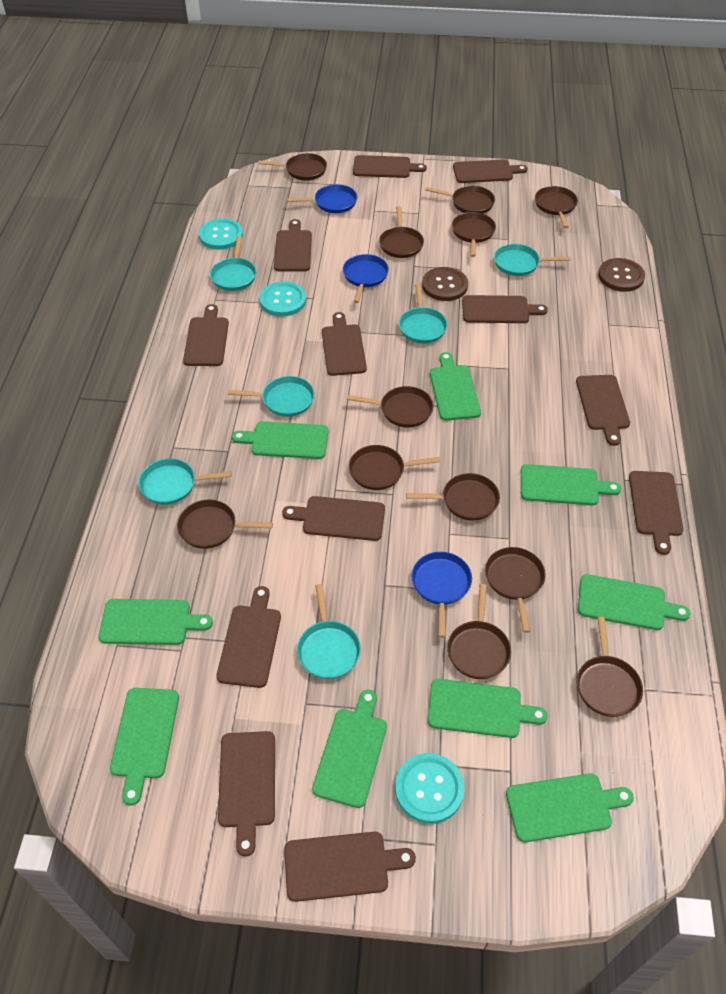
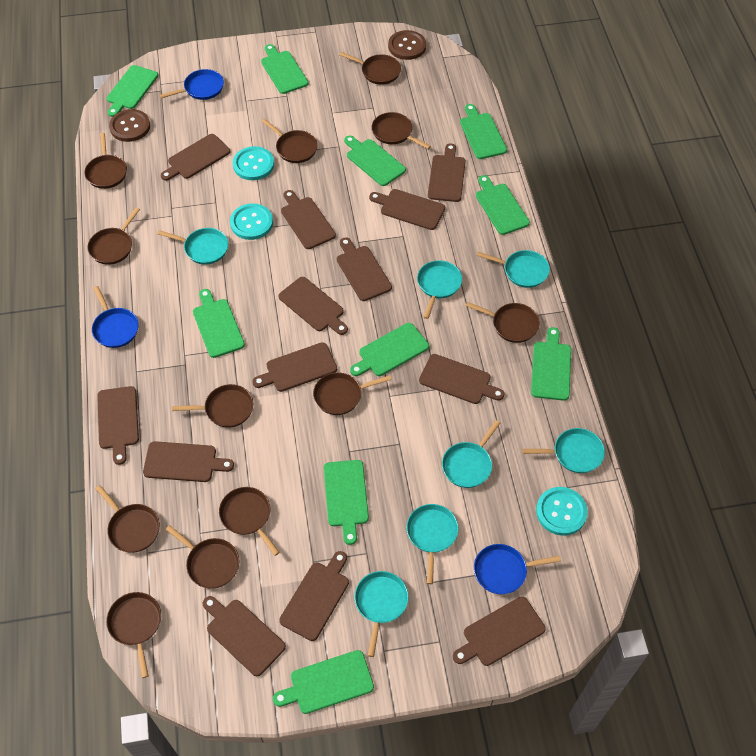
brown cutting board: 12 -> 13
green cutting board: 9 -> 10
turquoise pan: 6 -> 7

